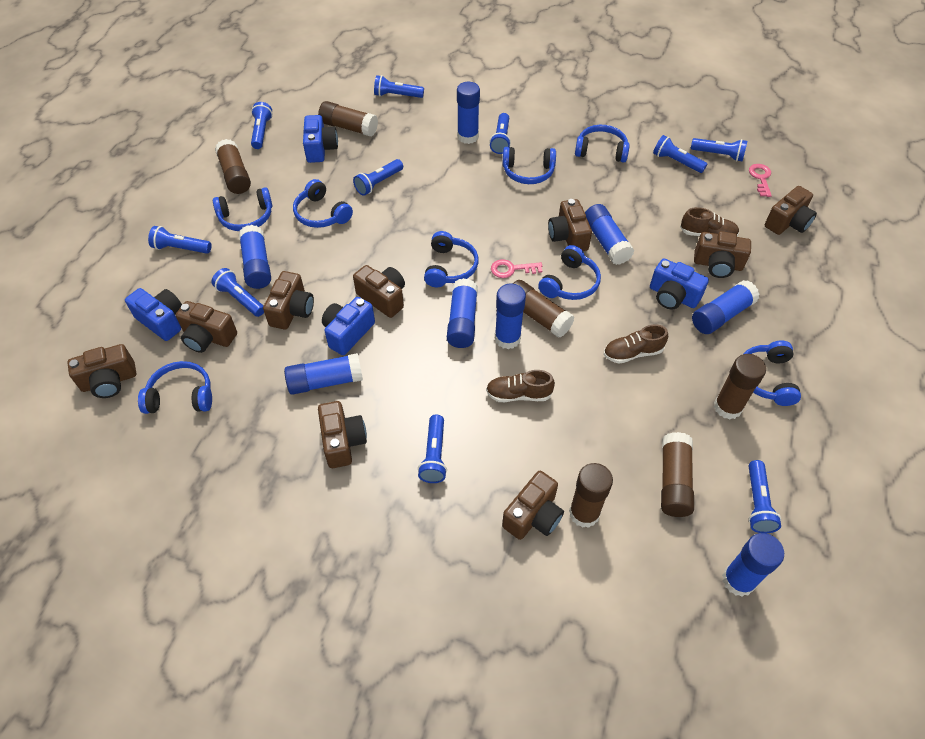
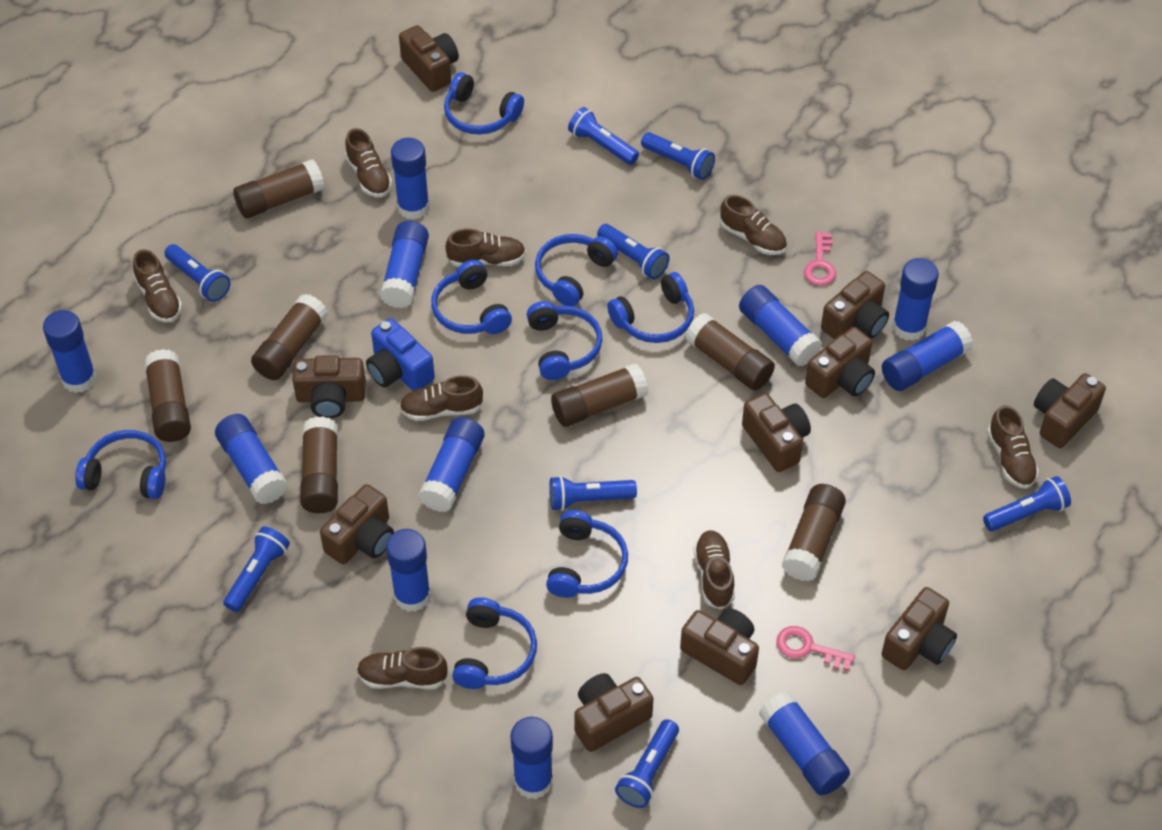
blue camera: 4 -> 1
blue flashlight: 10 -> 8
blue glue stick: 8 -> 11
brown camera: 9 -> 10
brown glue stick: 6 -> 7
brown shoe: 3 -> 8

